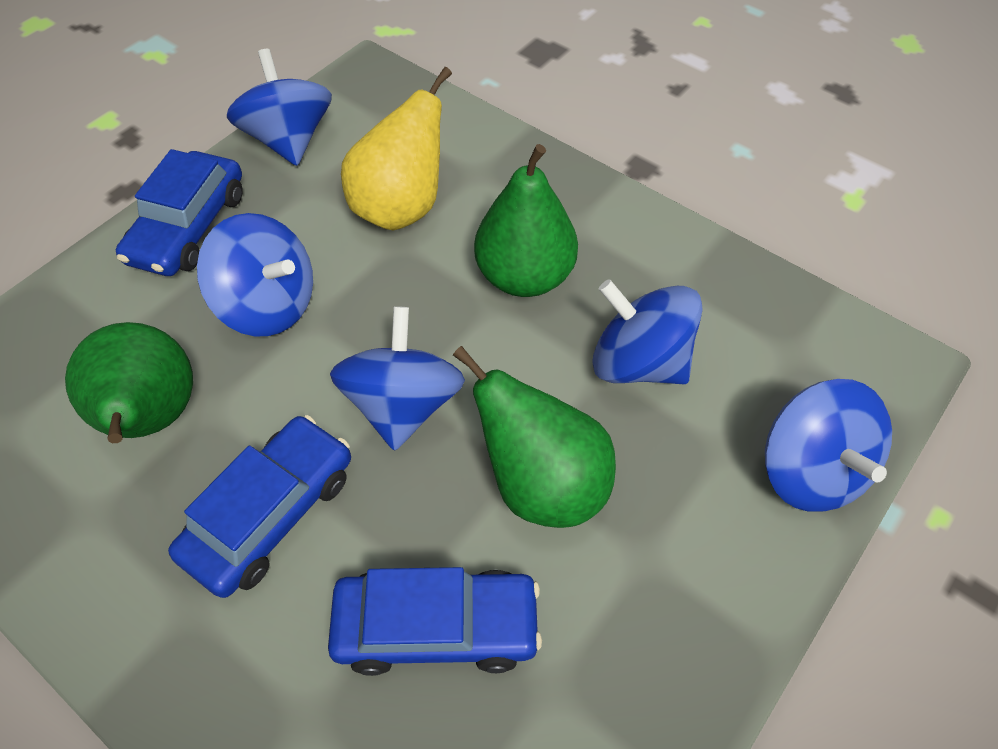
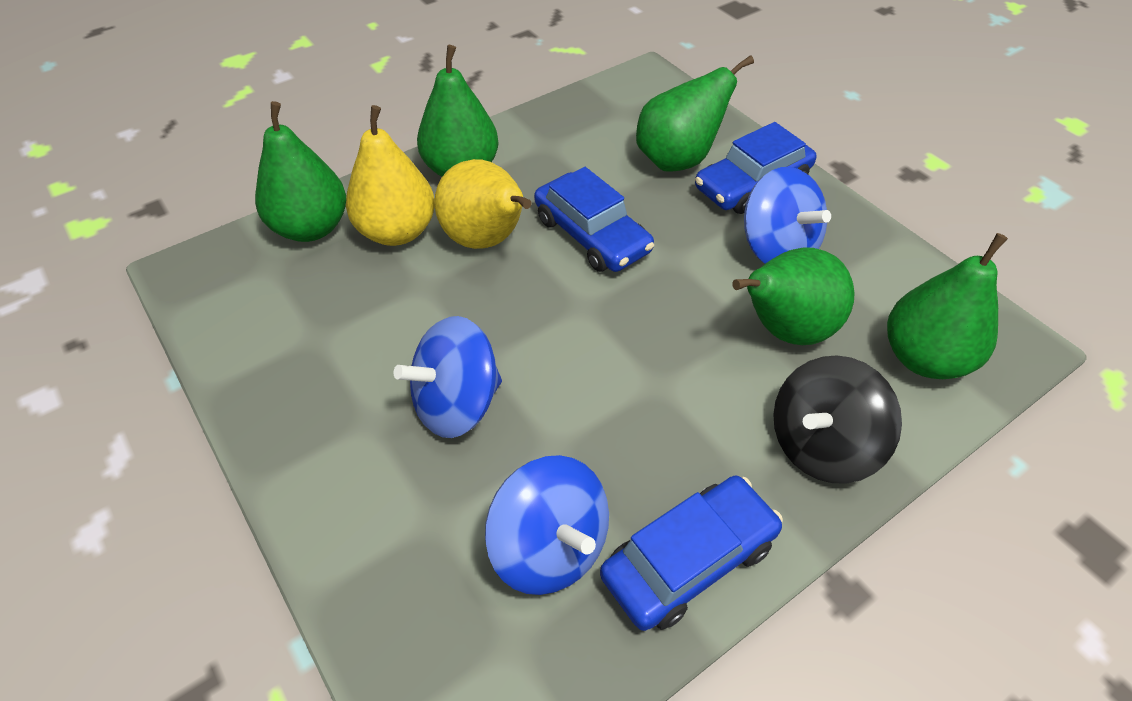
black spinning top: 0 -> 1
blue spinning top: 5 -> 3
green pear: 3 -> 5
yellow pear: 1 -> 2

